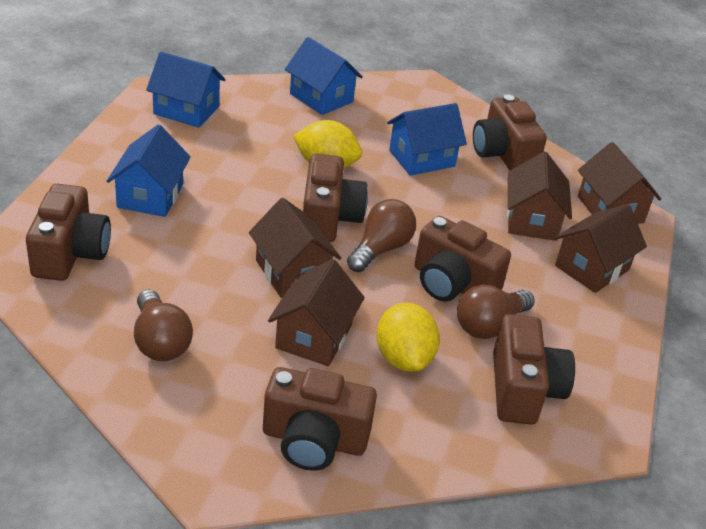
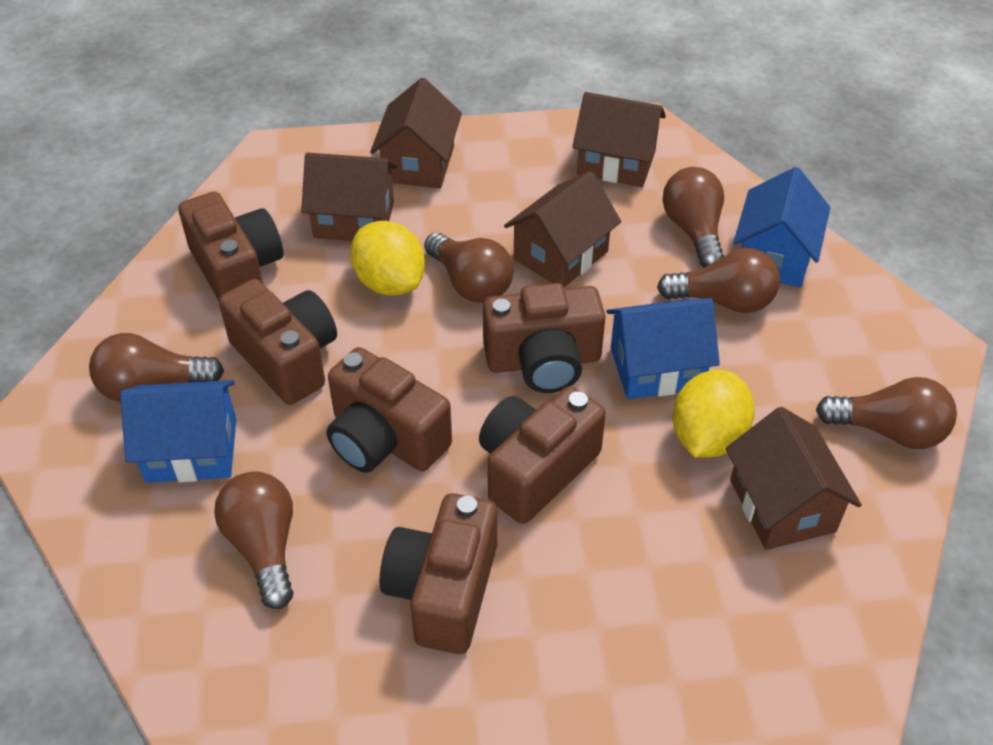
blue house: 4 -> 3
brown light bulb: 3 -> 6

